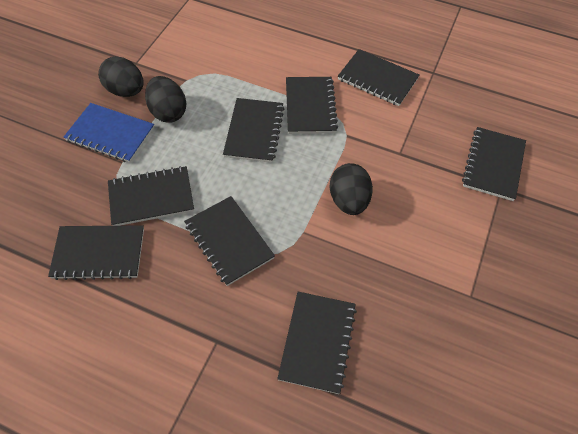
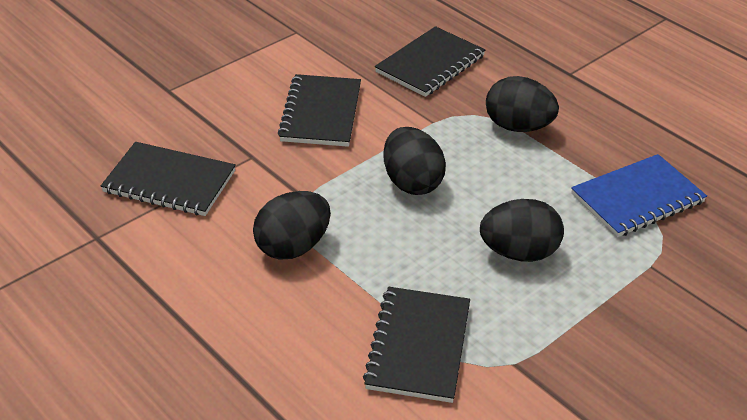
black egg: 3 -> 4
black notebook: 8 -> 4

